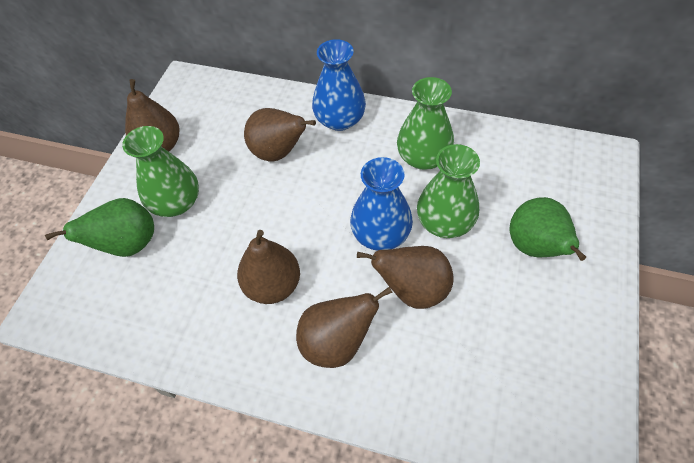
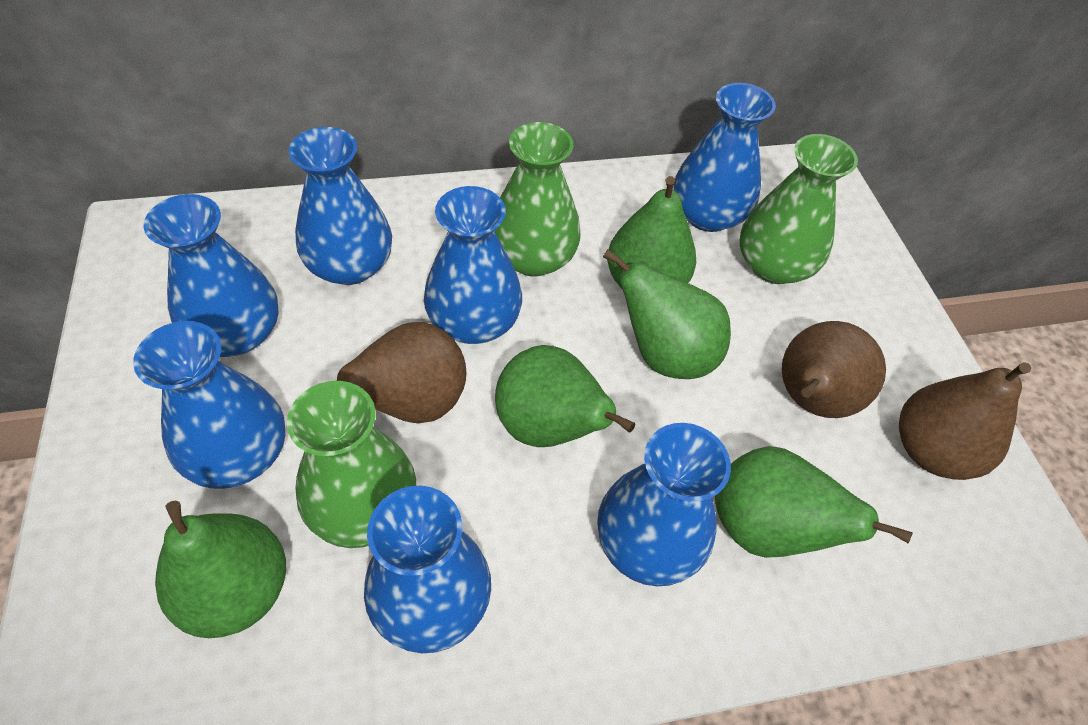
blue vase: 2 -> 7
brown pear: 5 -> 3
green pear: 2 -> 5

